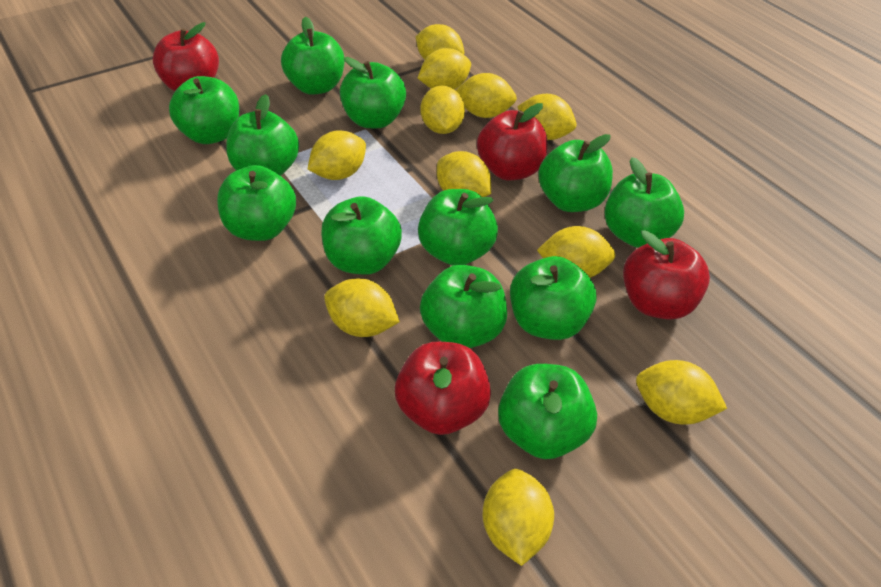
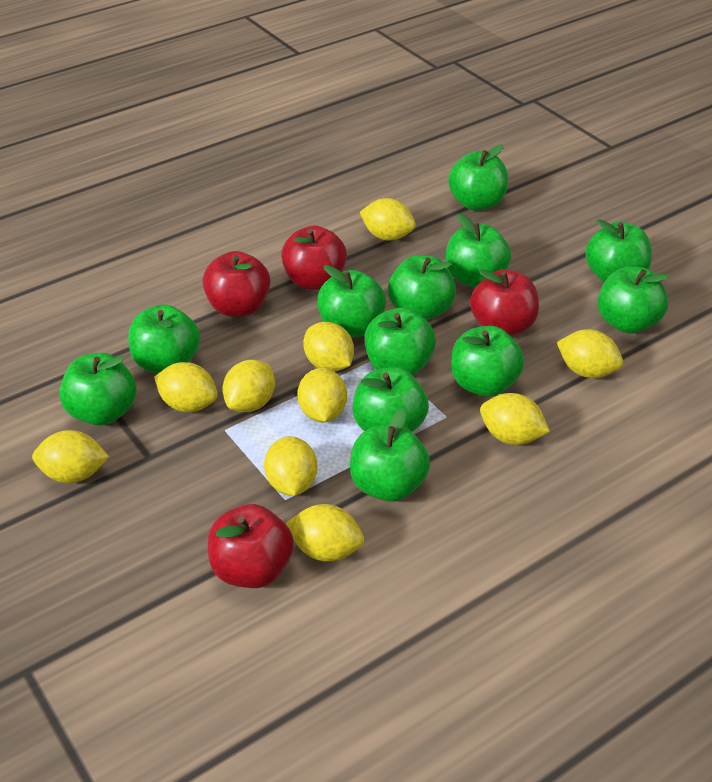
yellow lemon: 11 -> 10

